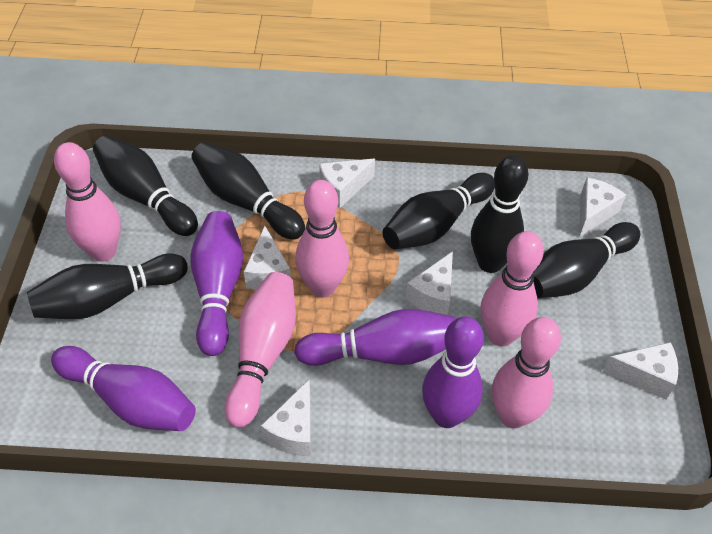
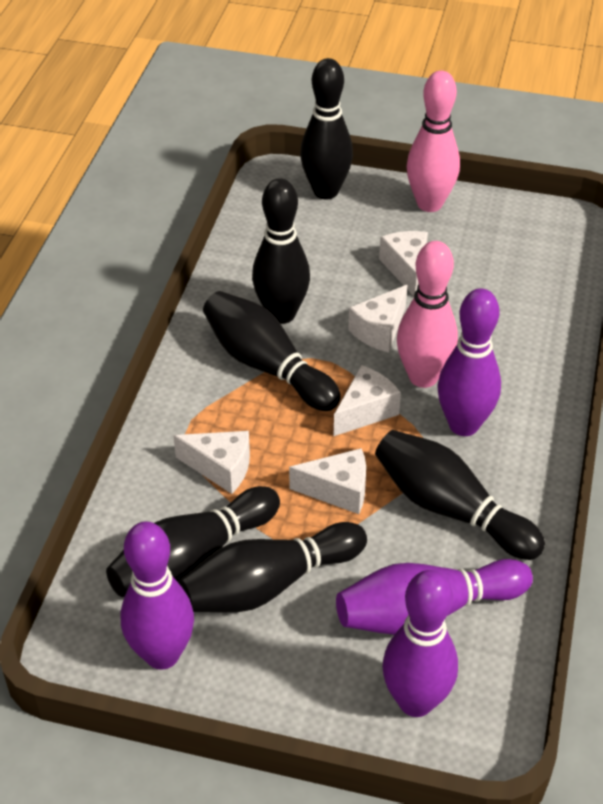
pink bowling pin: 5 -> 2
white cheese: 6 -> 5

